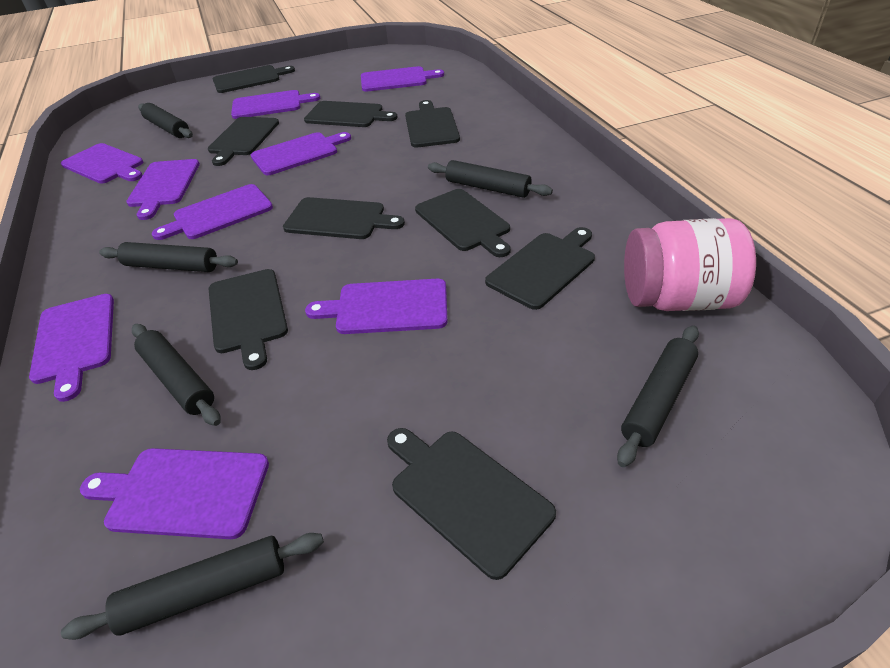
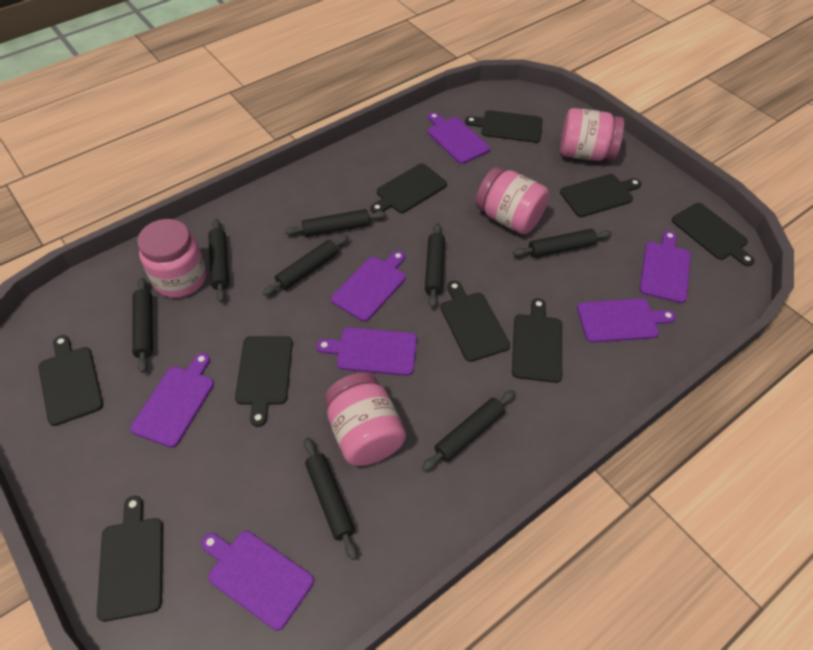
black rolling pin: 6 -> 8
pink jar: 1 -> 4
purple cutting board: 9 -> 7

